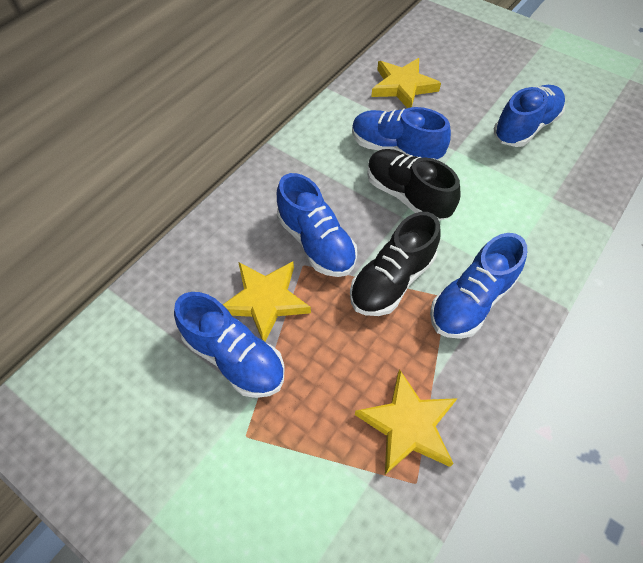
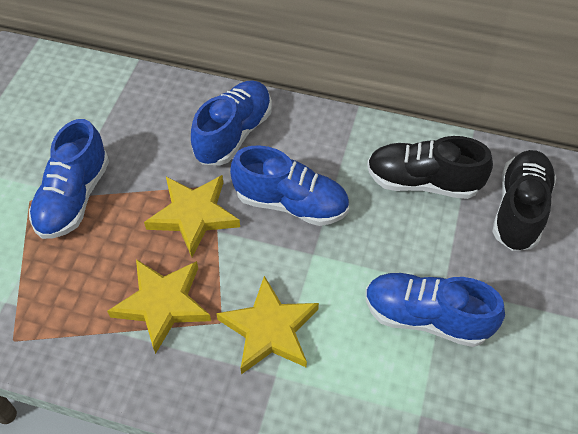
blue shoe: 5 -> 4

